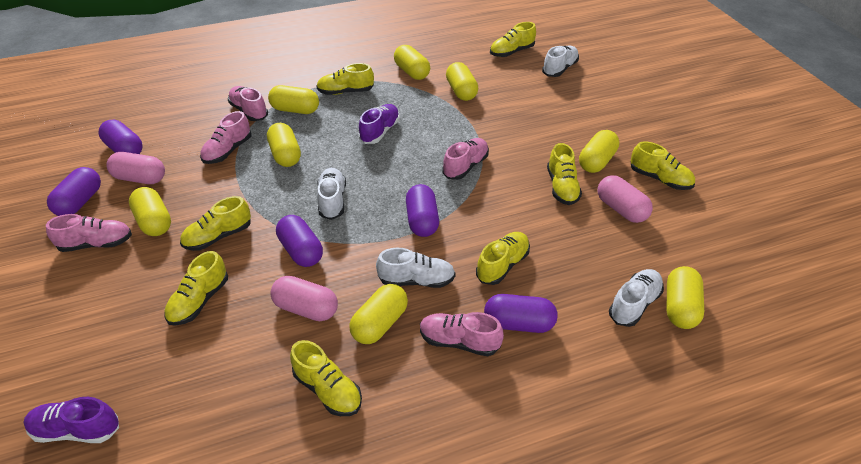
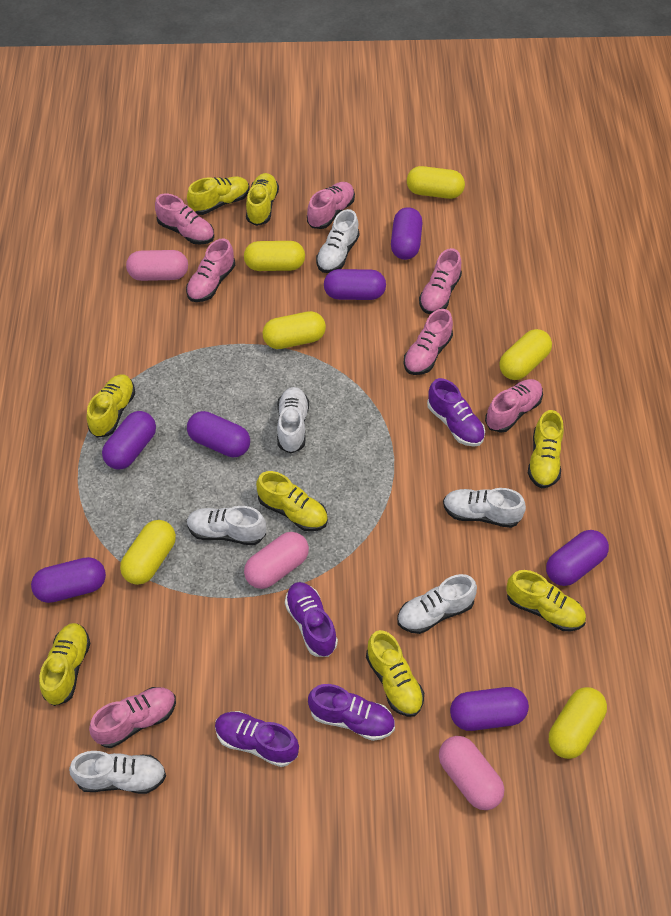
pink shoe: 5 -> 7
purple capsule: 5 -> 7
purple shoe: 2 -> 4
white shoe: 4 -> 6
yellow capsule: 8 -> 6

